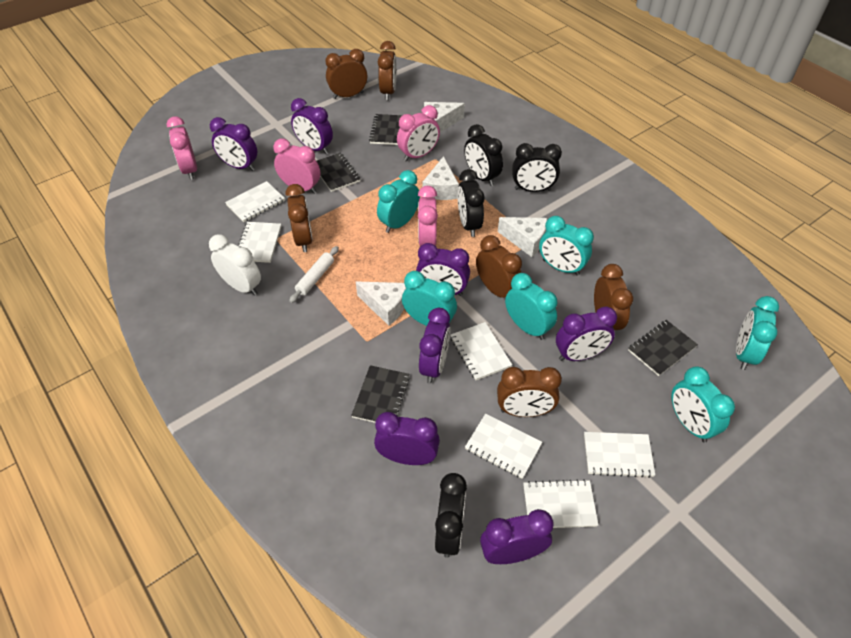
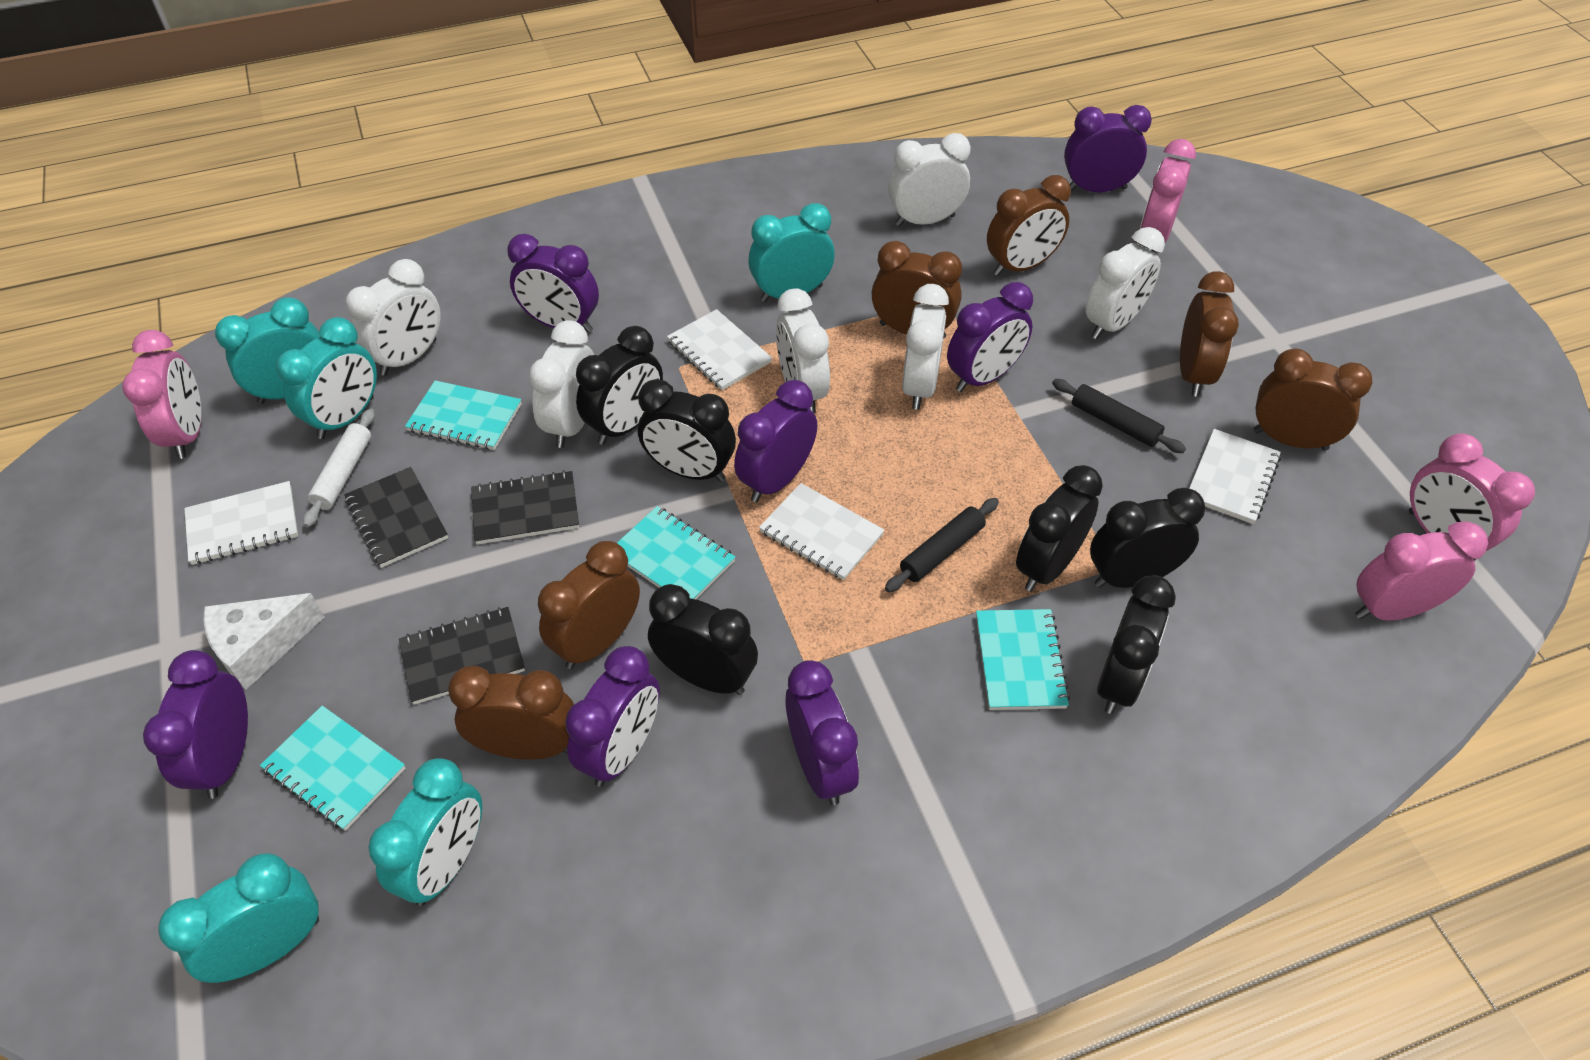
black clock: 4 -> 6
black notebook: 4 -> 3
black rolling pin: 0 -> 2
turquoise clock: 6 -> 5
turquoise notebook: 0 -> 4
white cheese: 4 -> 1
white clock: 1 -> 6
white notebook: 6 -> 4

